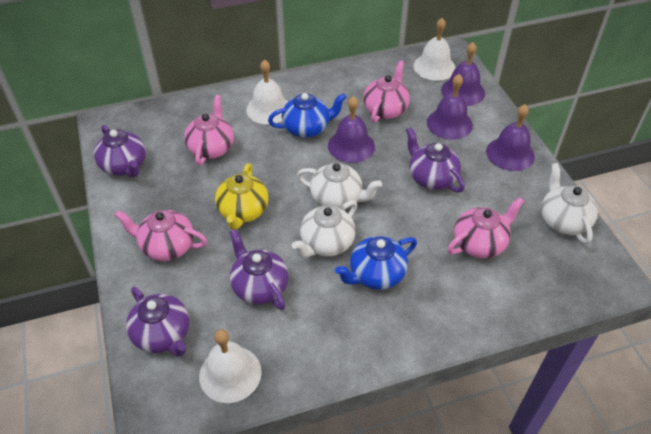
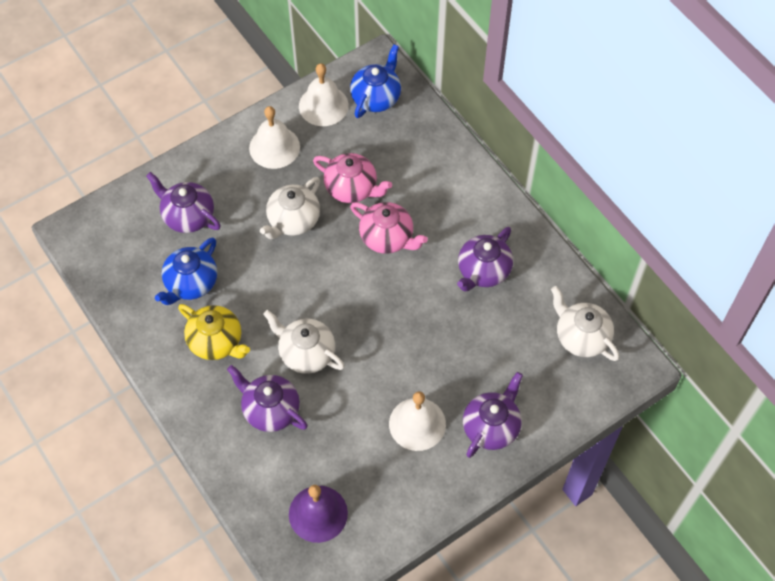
pink teapot: 4 -> 2
purple bell: 4 -> 1

